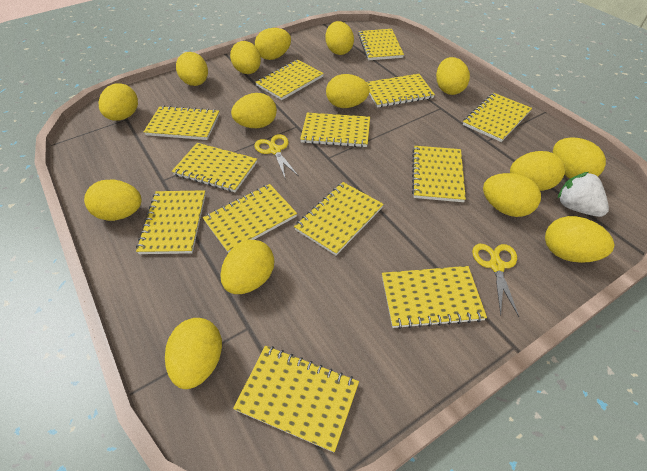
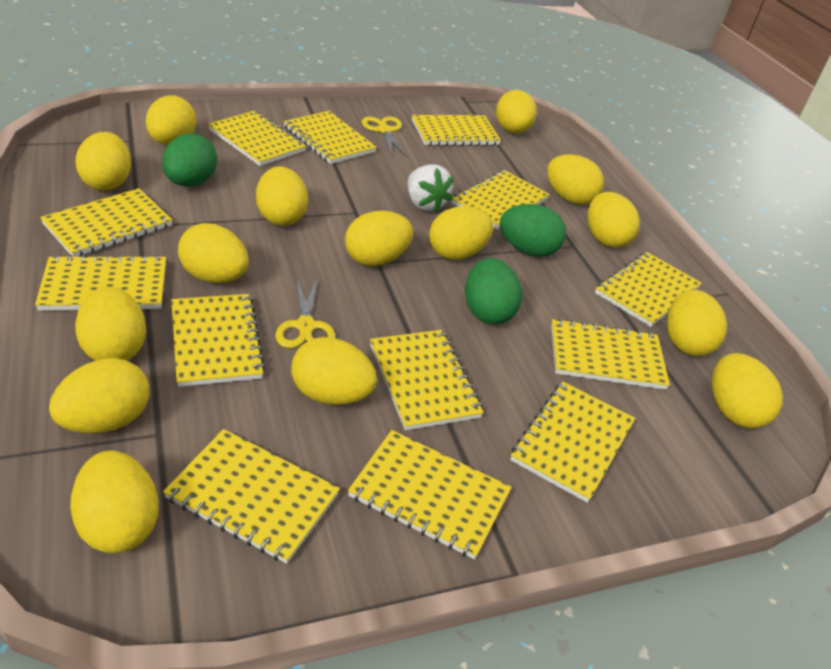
green egg: 0 -> 3

